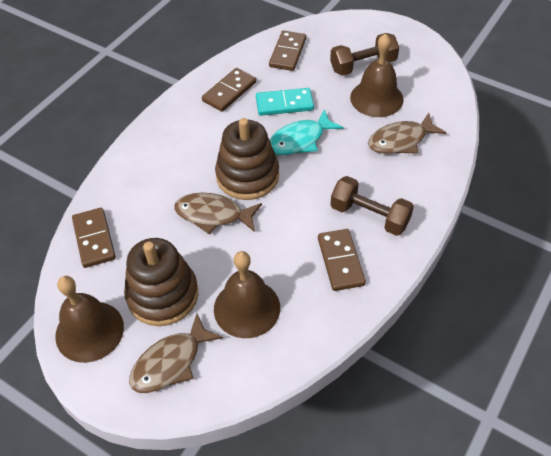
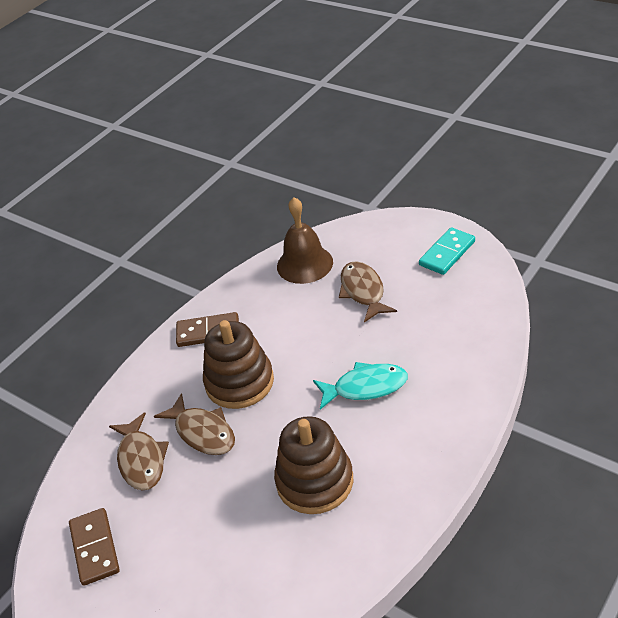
brown bell: 3 -> 1
brown domino: 4 -> 2
brown dumbbell: 2 -> 0

